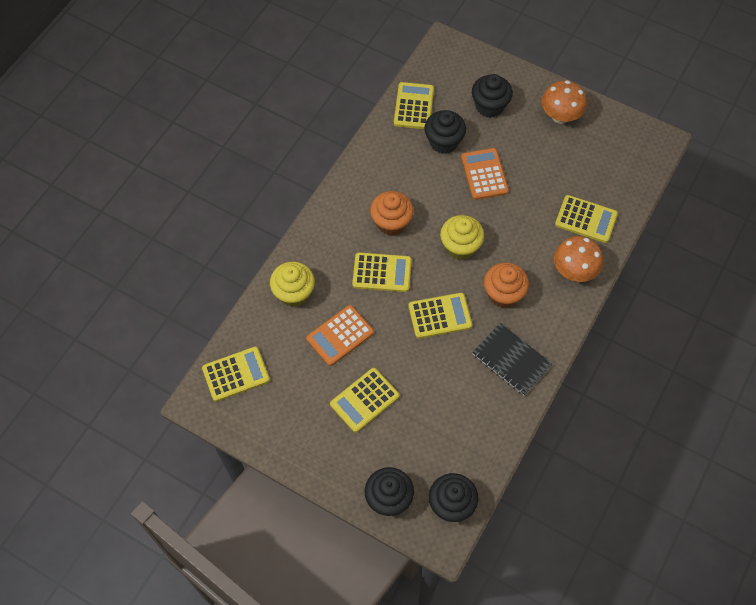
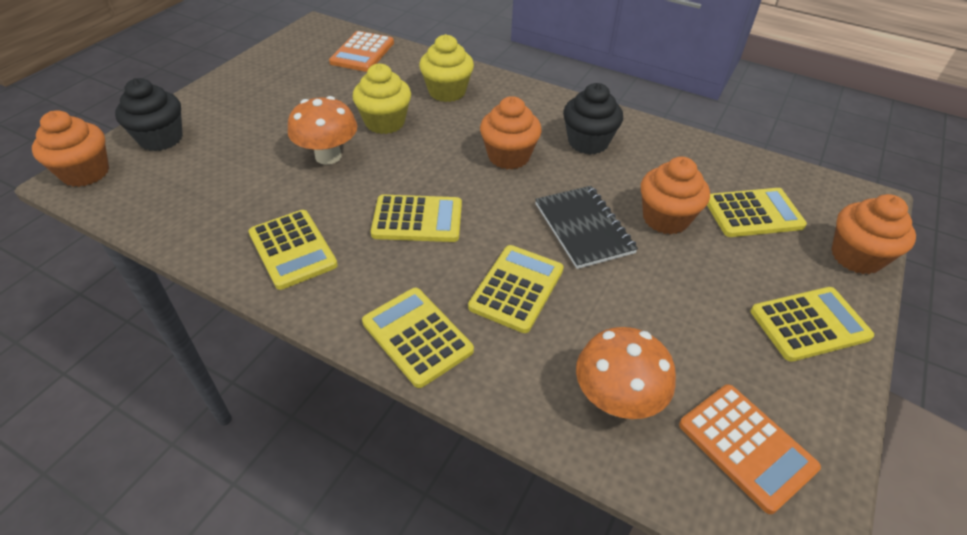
black cupcake: 4 -> 2
orange cupcake: 2 -> 4

